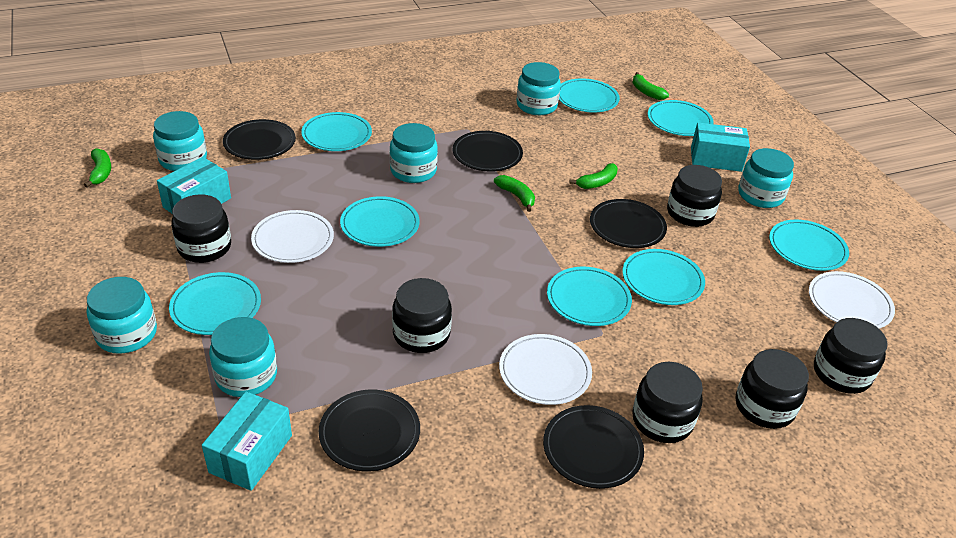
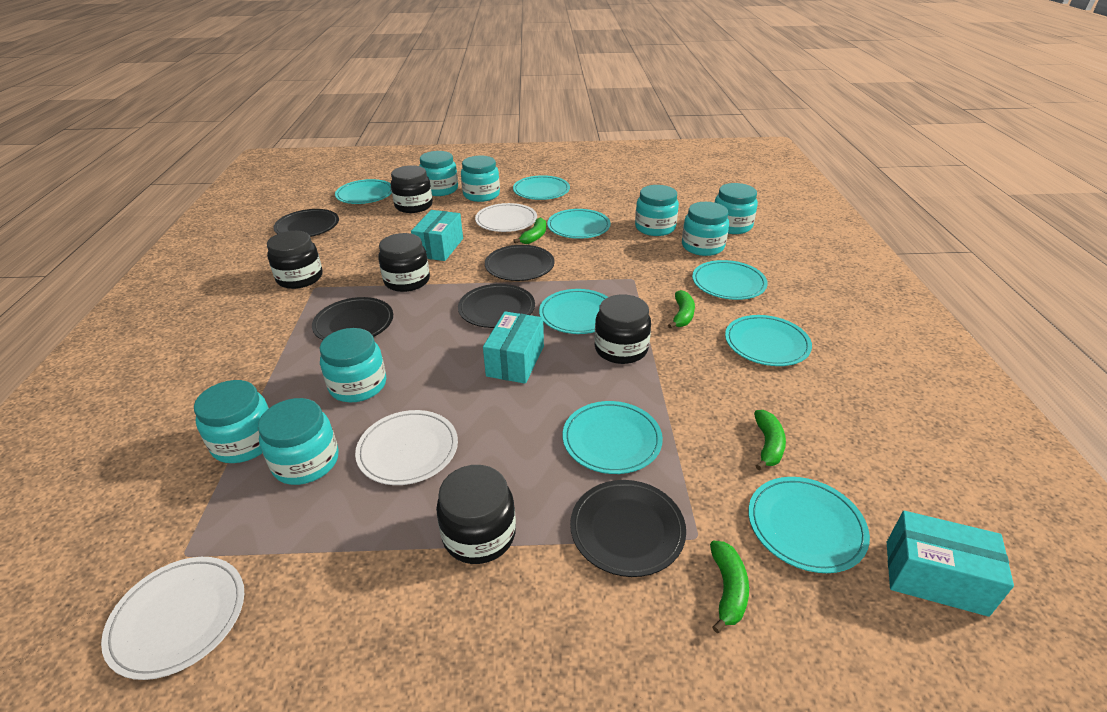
black jar: 6 -> 5
turquoise jar: 6 -> 8

